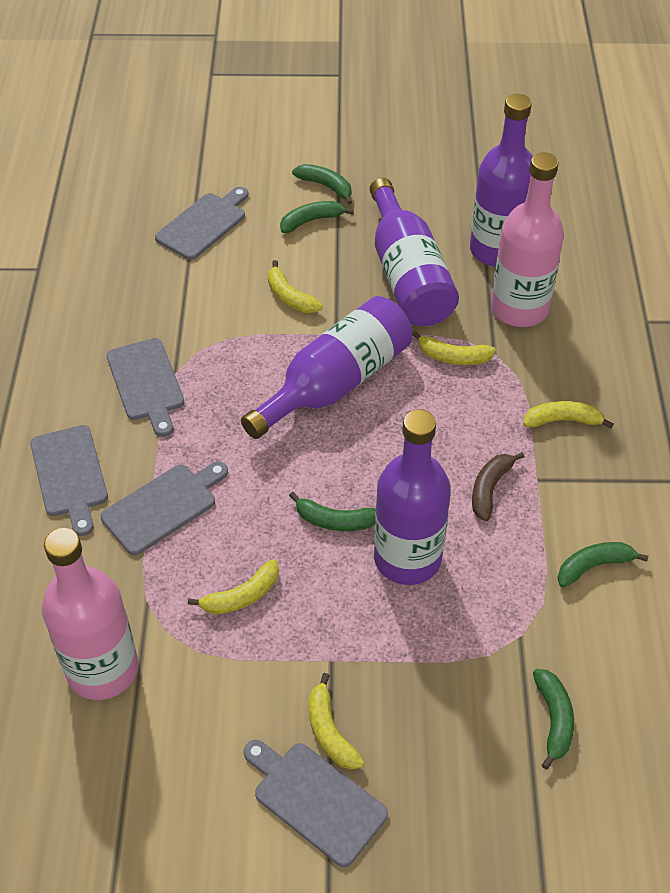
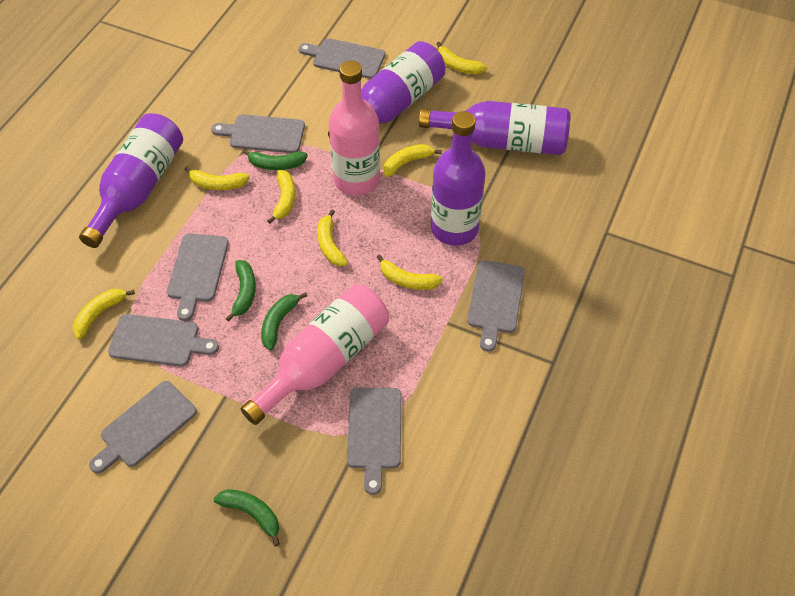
brown banana: 1 -> 0
green banana: 5 -> 4
grey cutting board: 5 -> 7
yellow banana: 5 -> 7

